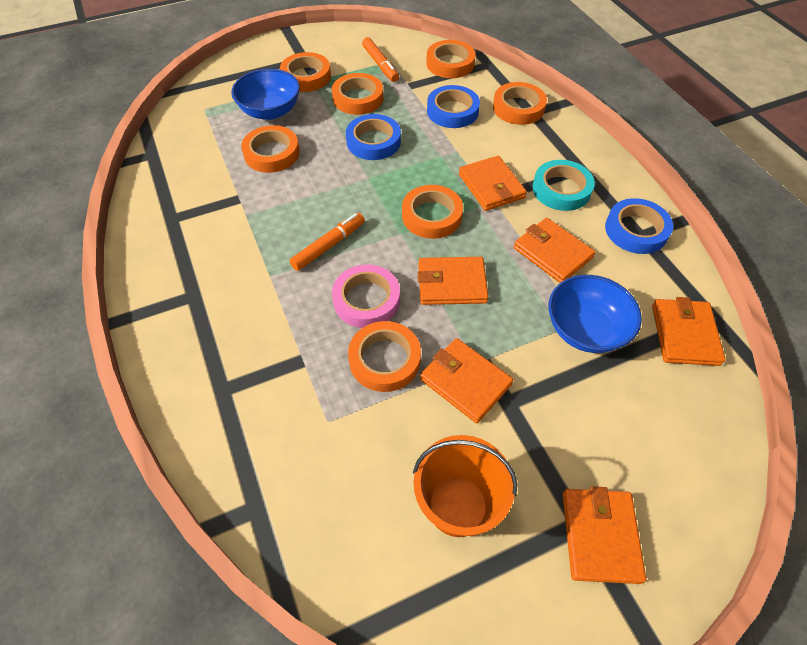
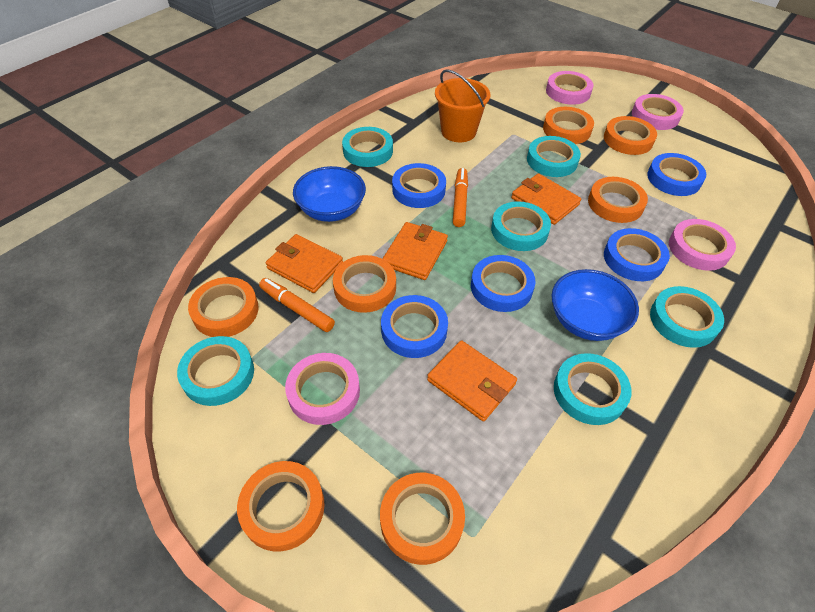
blue tape: 3 -> 5
orange wallet: 6 -> 4
pink tape: 1 -> 4
turquoise tape: 1 -> 6

